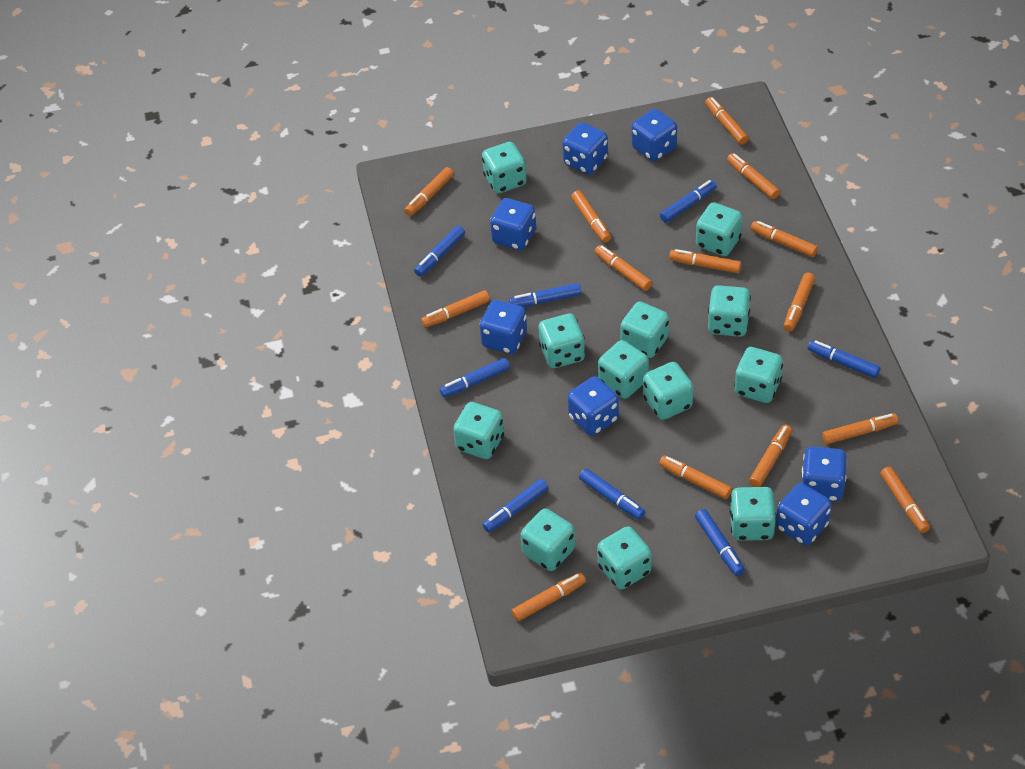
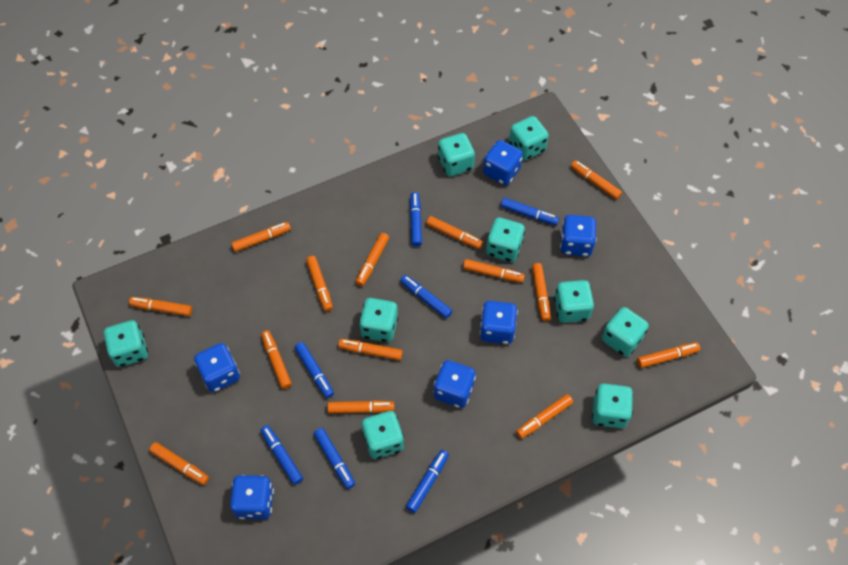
blue dice: 7 -> 6
blue marker: 8 -> 7
turquoise dice: 12 -> 9

